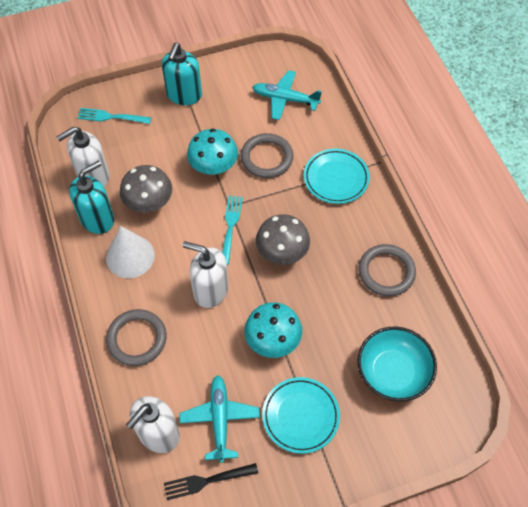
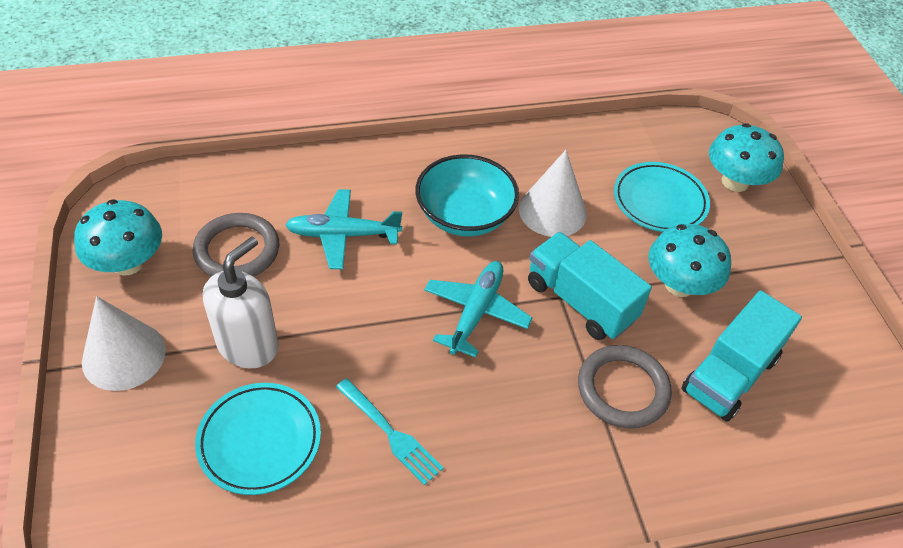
black fork: 1 -> 0
grey mushroom: 2 -> 0
grey ring: 3 -> 2
turquoise fork: 2 -> 1
turquoise mushroom: 2 -> 3
turquoise soap dispenser: 2 -> 0
turquoise truck: 0 -> 2
white cone: 1 -> 2
white soap dispenser: 3 -> 1

